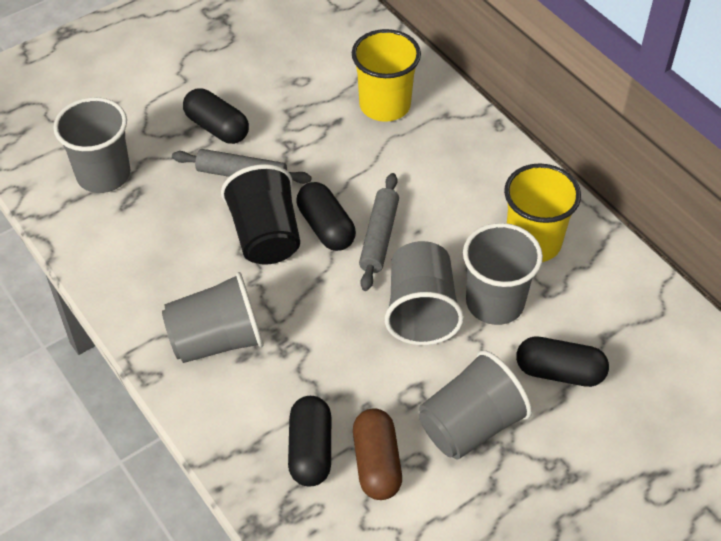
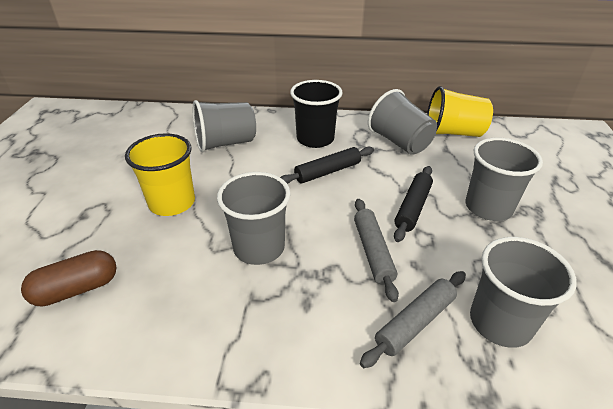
black capsule: 4 -> 0
black rolling pin: 0 -> 2

